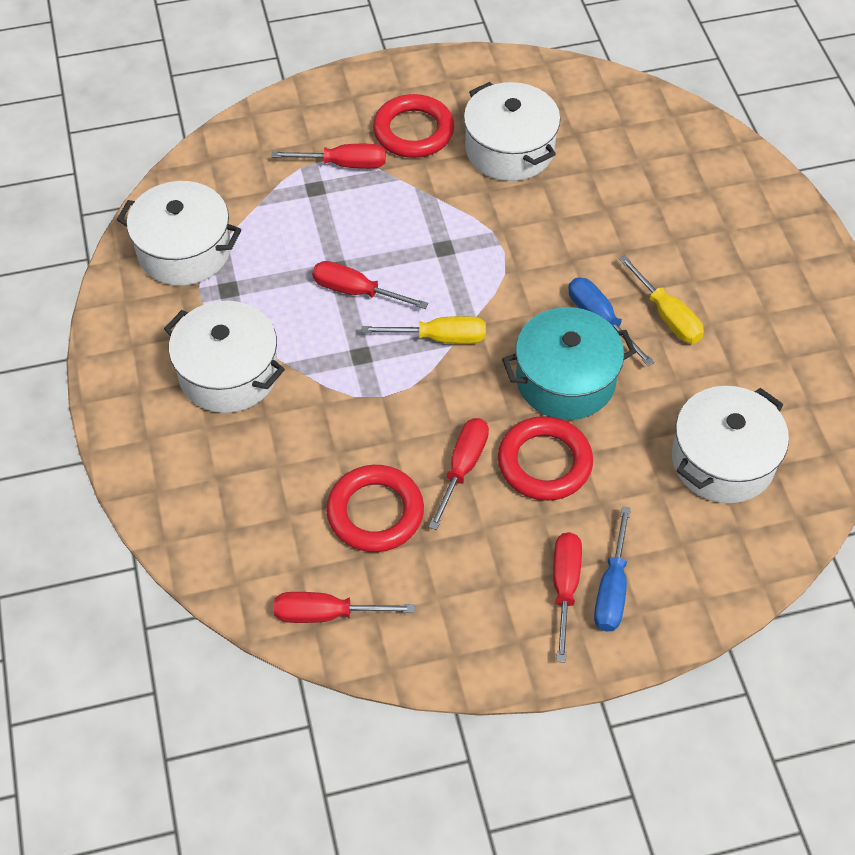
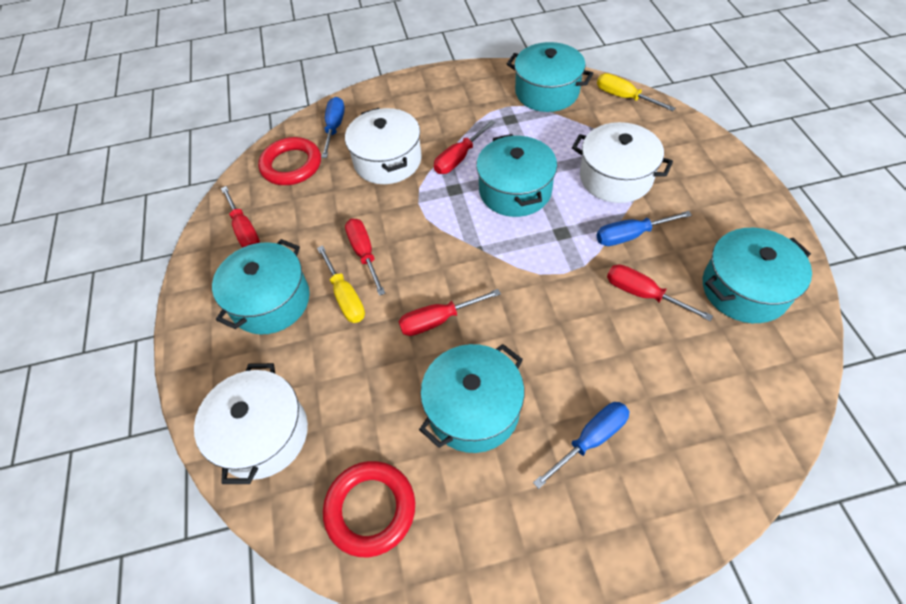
blue screwdriver: 2 -> 3
red ring: 3 -> 2
turquoise pot: 1 -> 5
white pot: 4 -> 3

